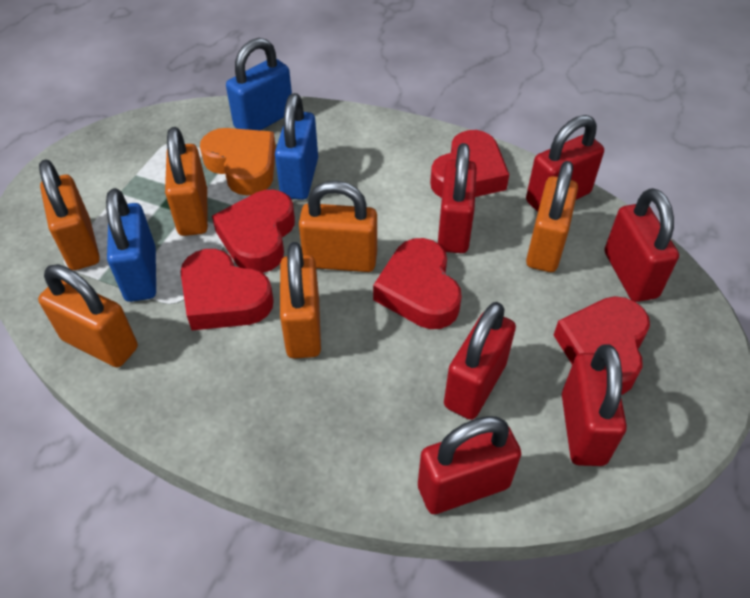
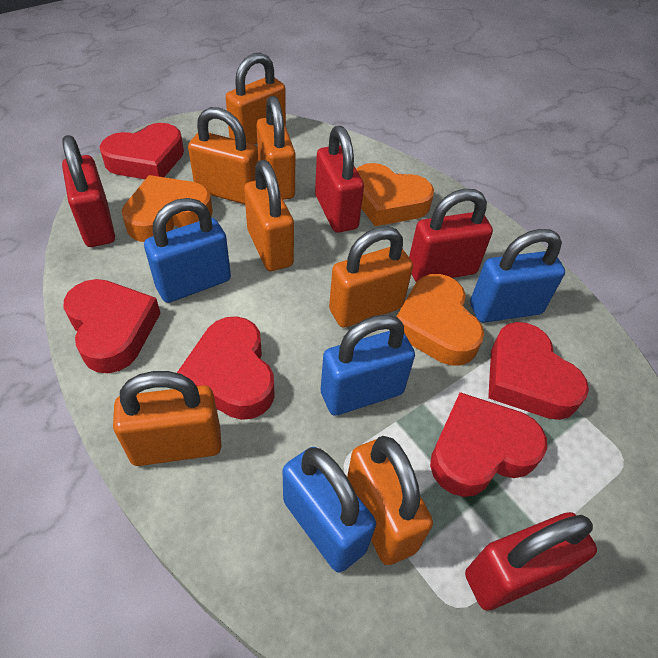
blue padlock: 3 -> 4
orange heart: 1 -> 3
orange padlock: 6 -> 7
red padlock: 6 -> 4

